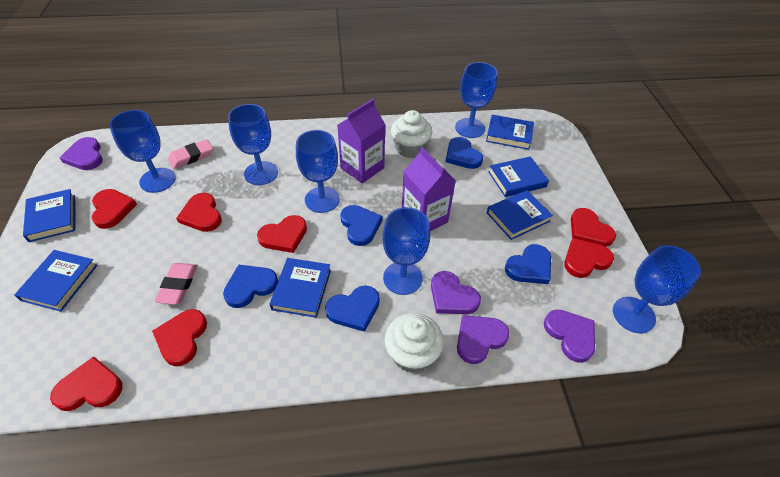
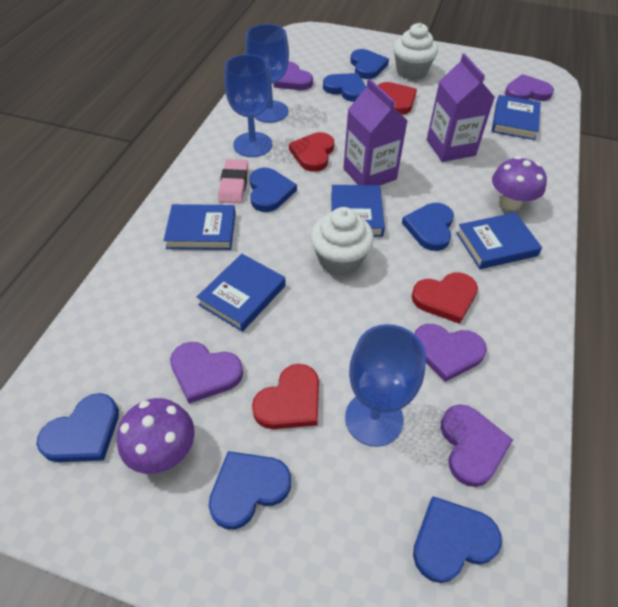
blue book: 6 -> 5
blue goblet: 6 -> 3
blue heart: 5 -> 7
pink eraser: 2 -> 1
purple heart: 4 -> 5
purple mushroom: 0 -> 2
red heart: 7 -> 4

